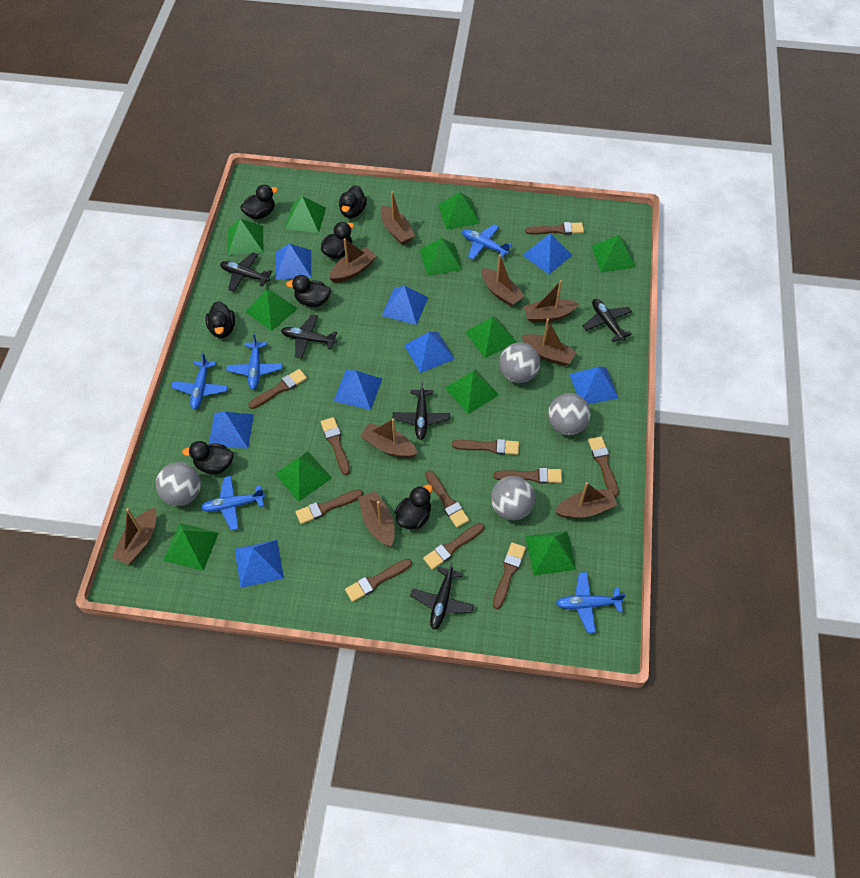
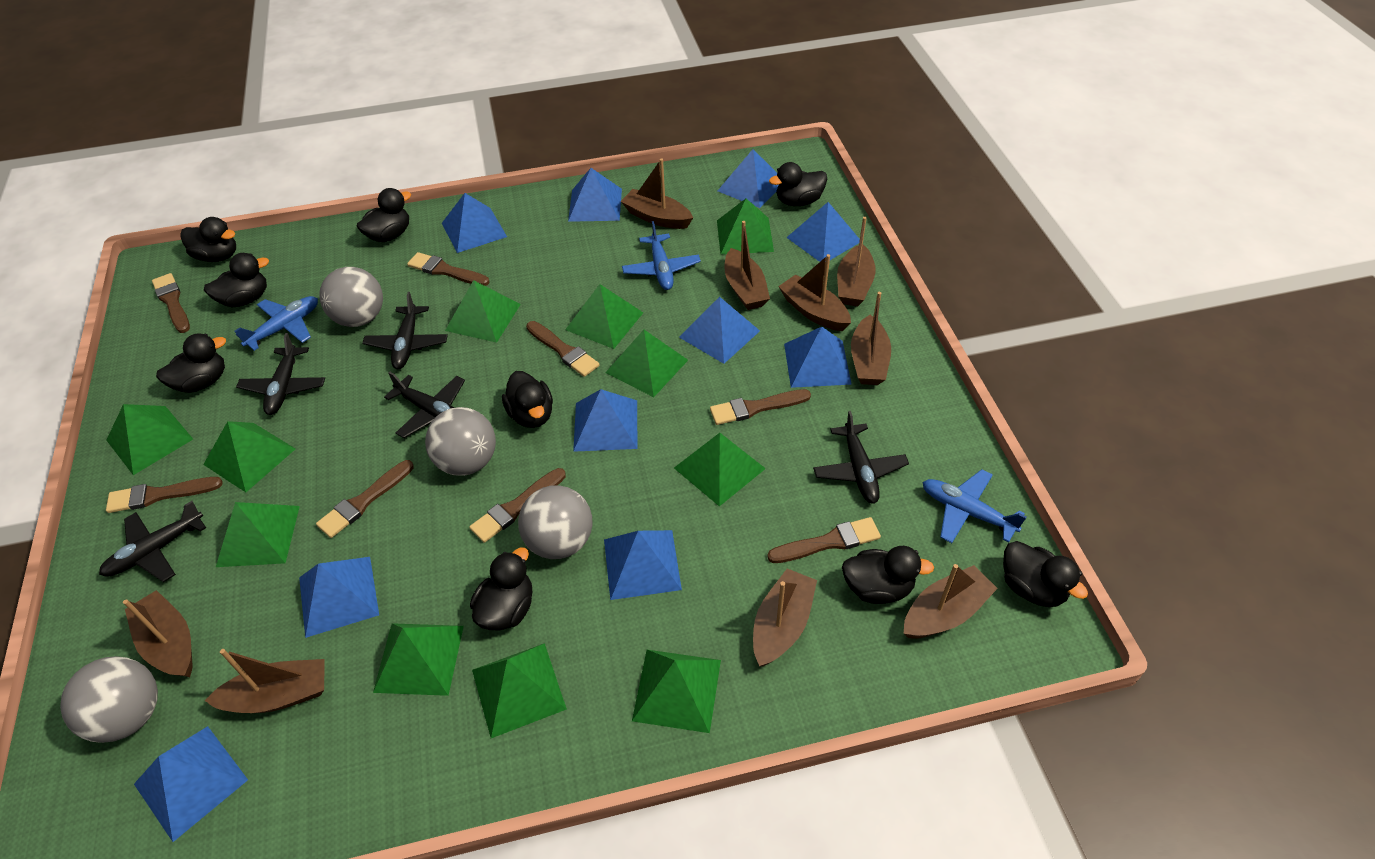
black duck: 7 -> 9
blue plane: 5 -> 3
blue pyramid: 8 -> 10
brown brush: 11 -> 8

